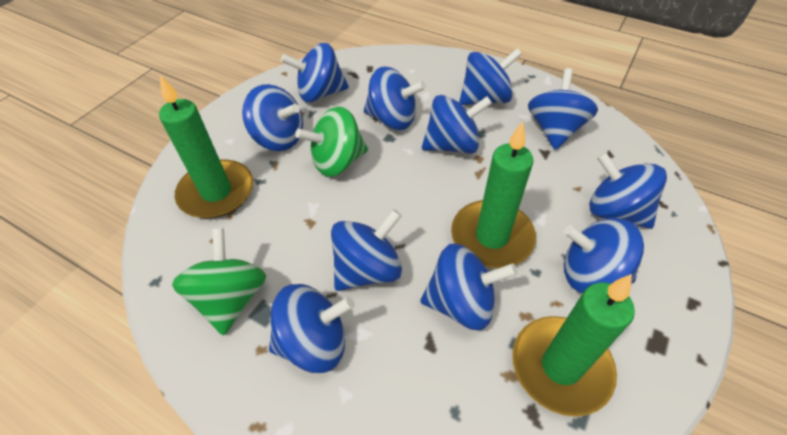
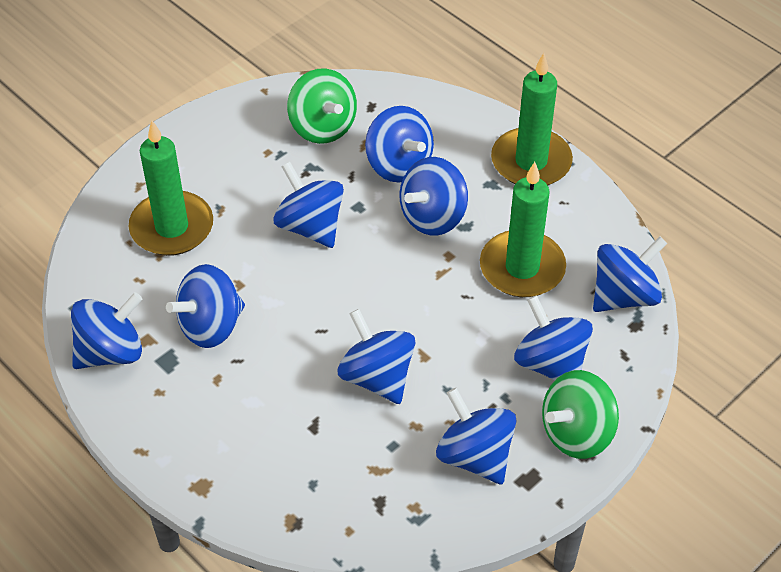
blue spinning top: 11 -> 9

